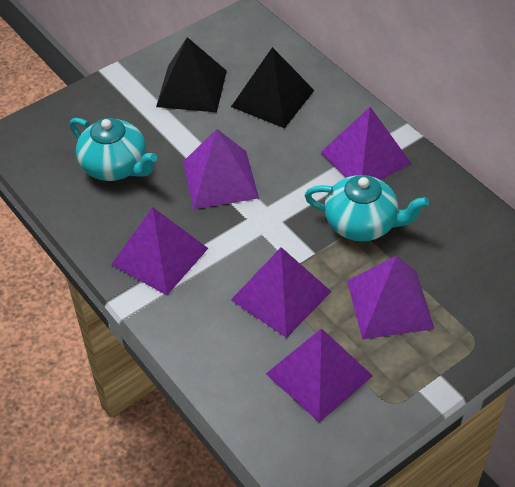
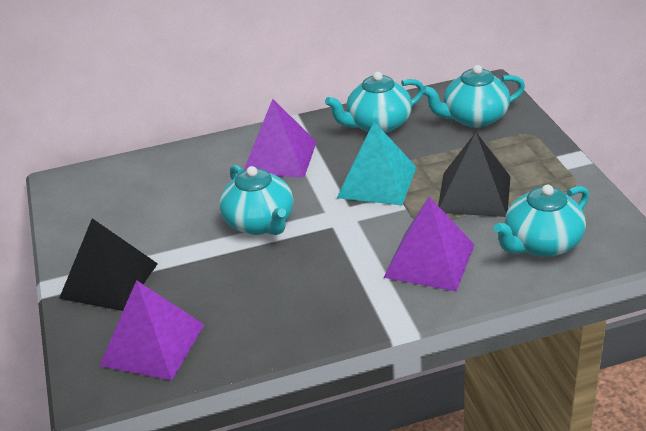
purple pyramid: 6 -> 3
turquoise pyramid: 0 -> 1
turquoise teapot: 2 -> 4

